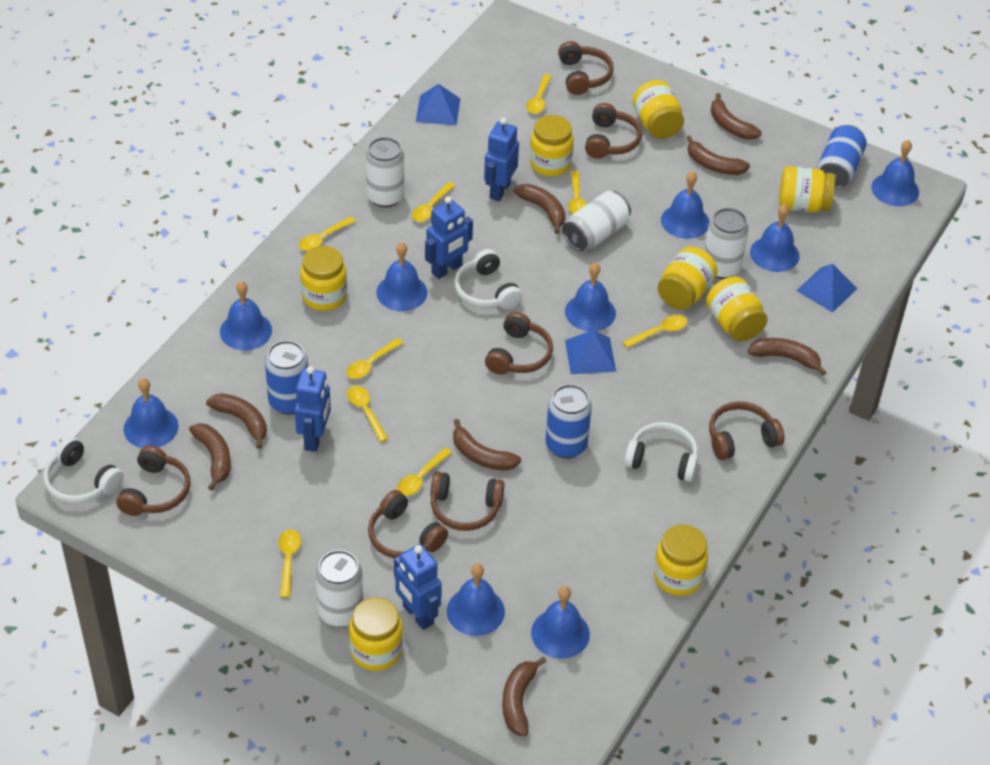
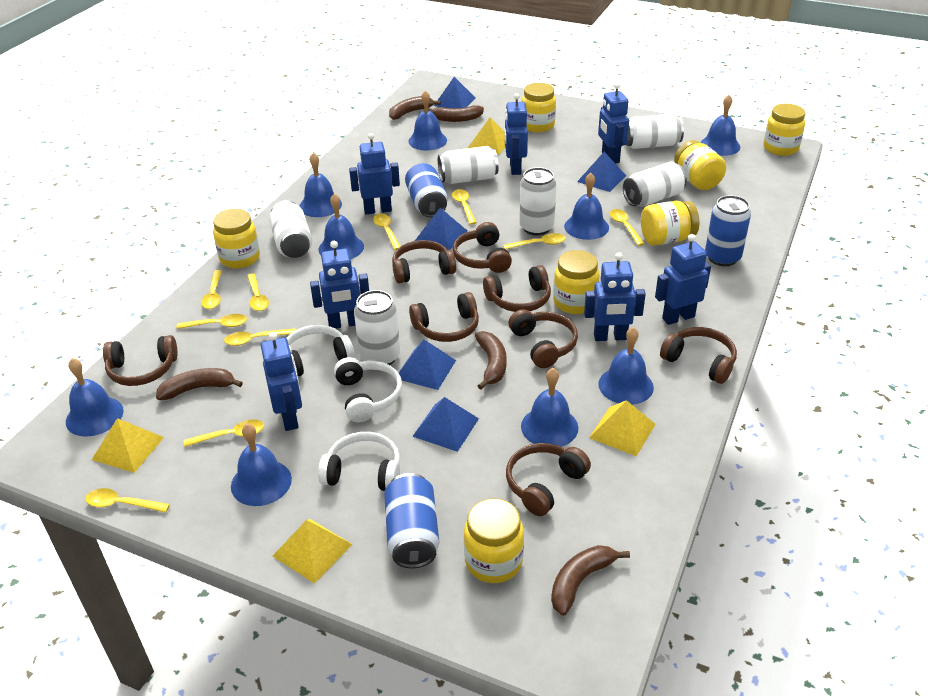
blue pyramid: 3 -> 5
blue robot: 4 -> 7
brown banana: 8 -> 5
brown headphones: 7 -> 8
white can: 4 -> 6
yellow jar: 8 -> 7
yellow pyramid: 0 -> 4
yellow spoon: 9 -> 10

